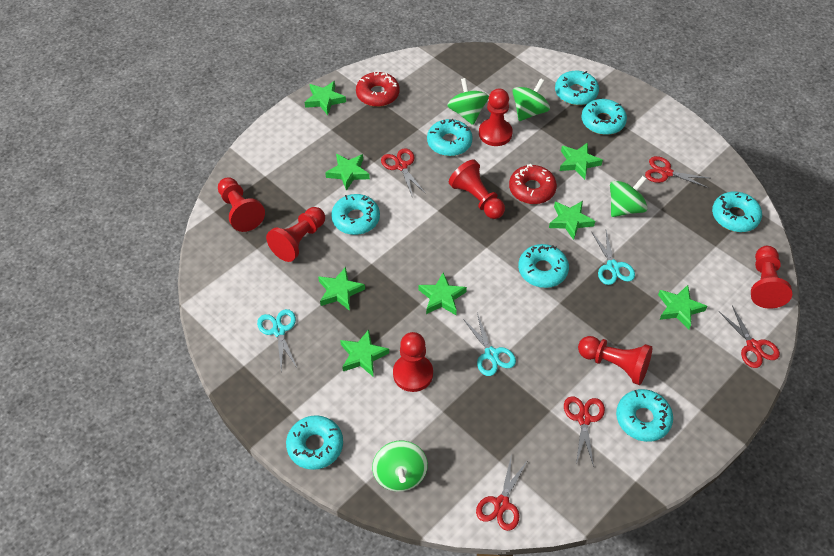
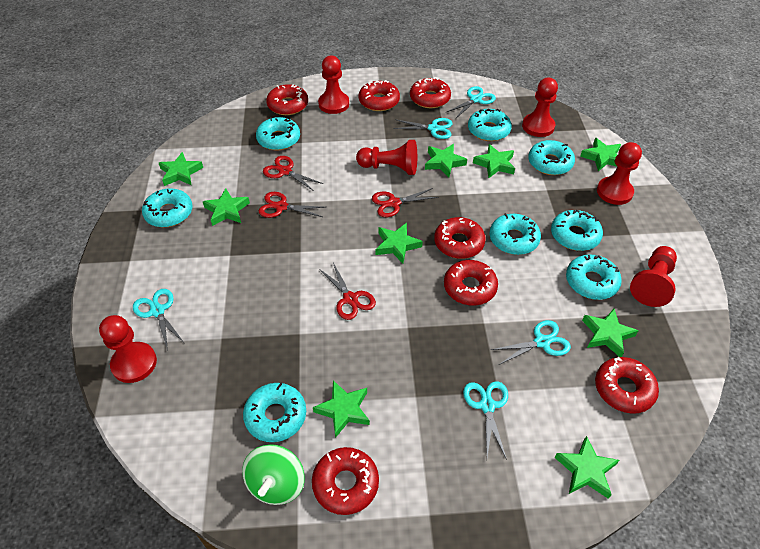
green spinning top: 4 -> 1
green star: 8 -> 9
red donut: 2 -> 7
red pawn: 7 -> 6
red scissors: 5 -> 4
turquoise scissors: 3 -> 5

